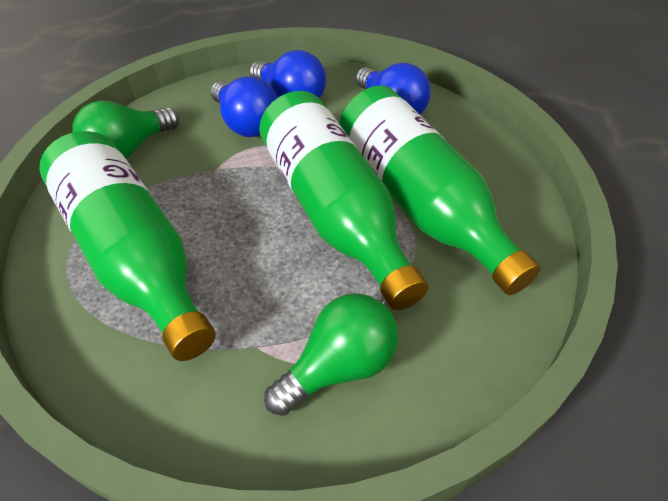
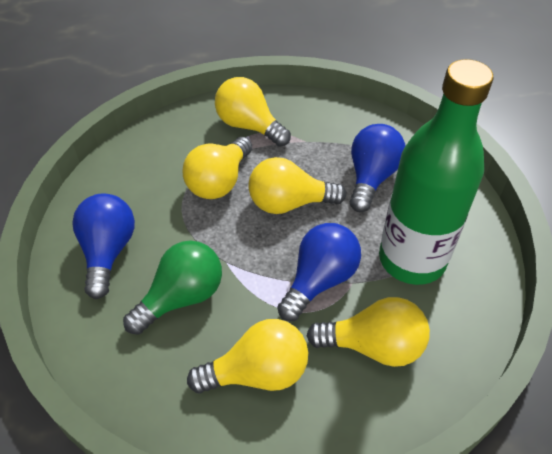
green bottle: 3 -> 1
green light bulb: 2 -> 1
yellow light bulb: 0 -> 5

